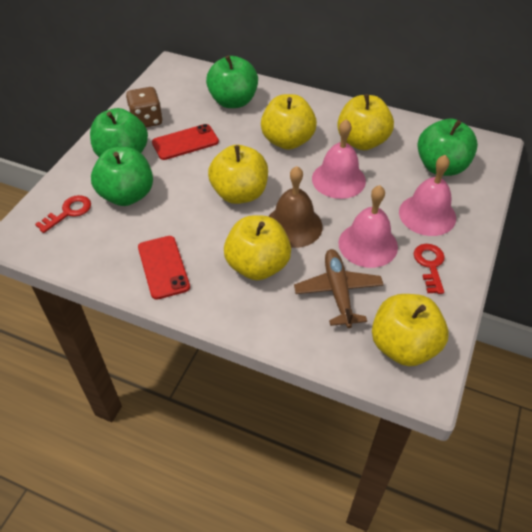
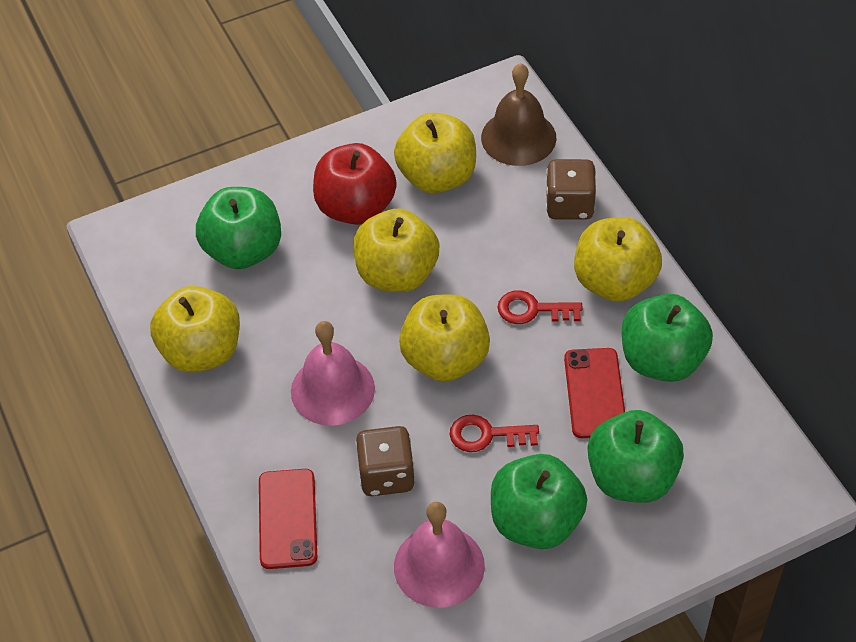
brown dice: 1 -> 2
brown plane: 1 -> 0
pink bell: 3 -> 2
red apple: 0 -> 1

